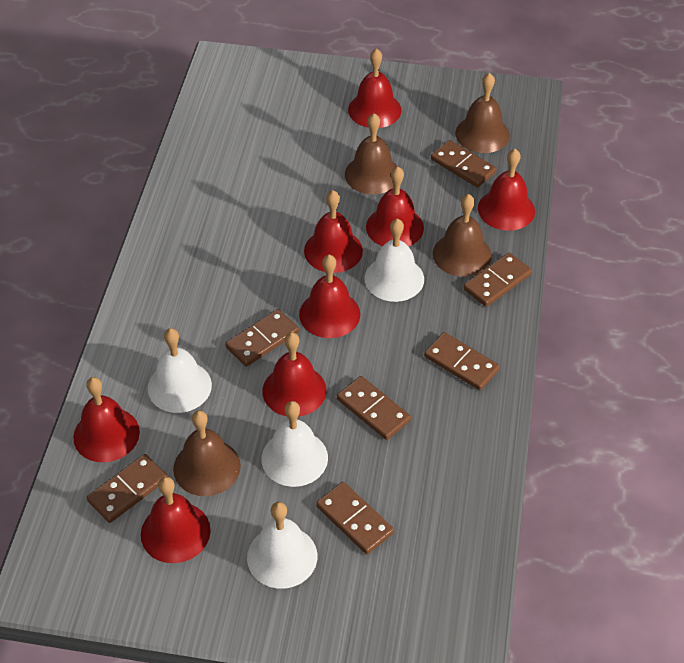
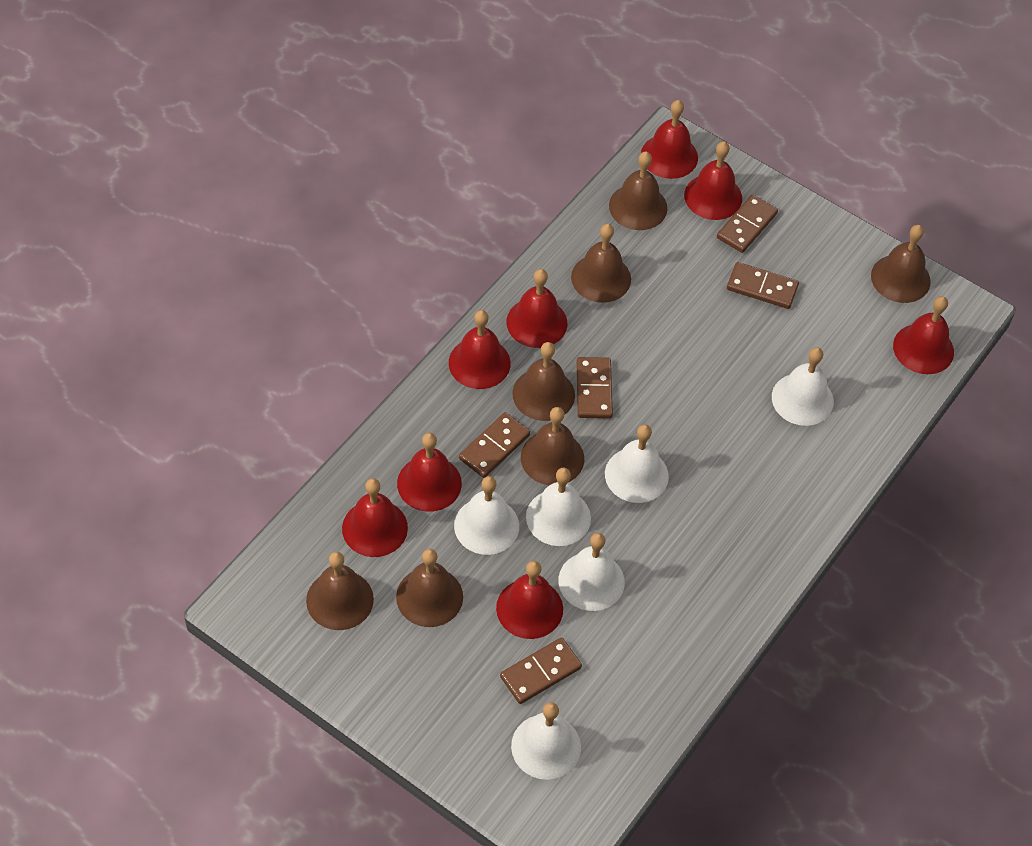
brown bell: 4 -> 7
brown domino: 7 -> 5
white bell: 4 -> 6

